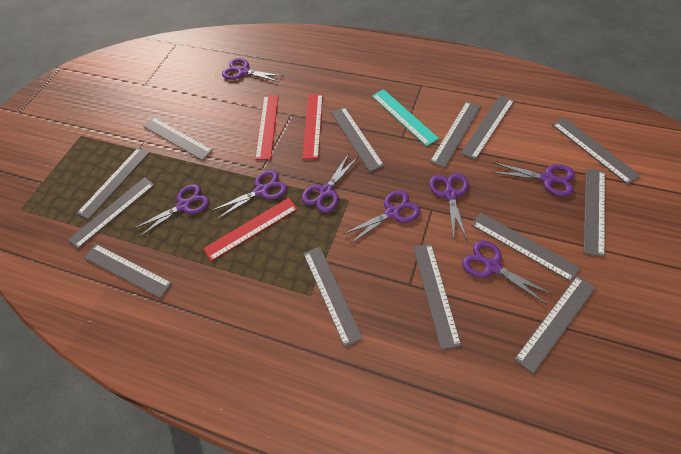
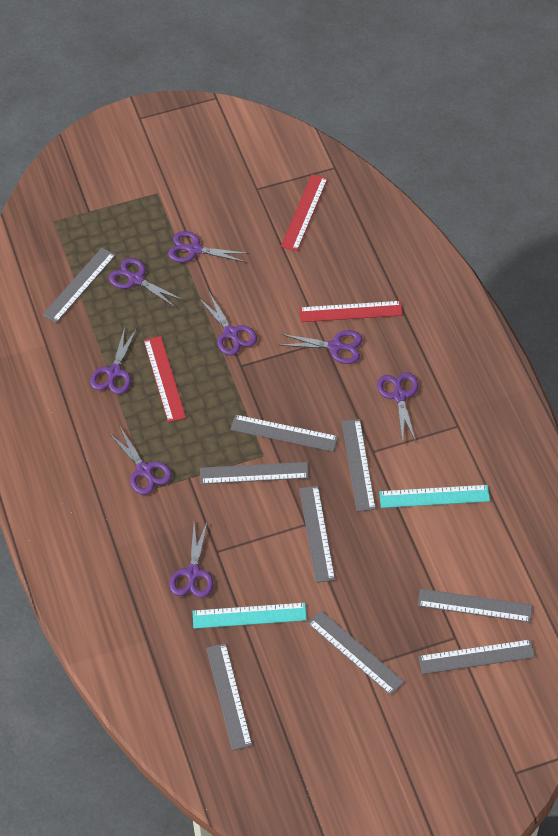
grey ruler: 13 -> 9
turquoise ruler: 1 -> 2

